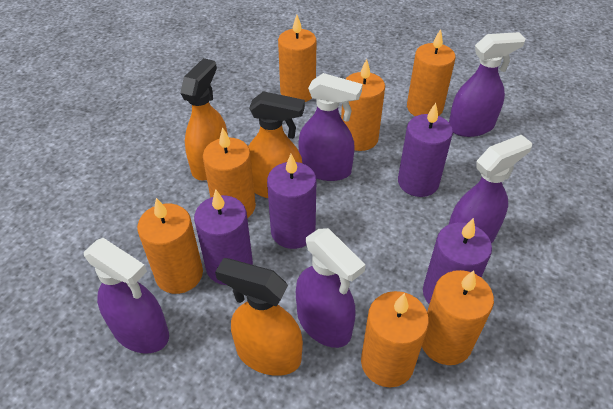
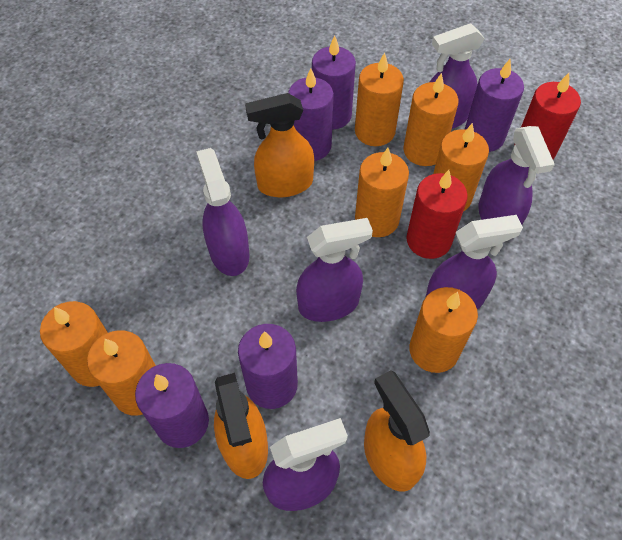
purple candle: 4 -> 5
purple spray bottle: 5 -> 6
red candle: 0 -> 2

